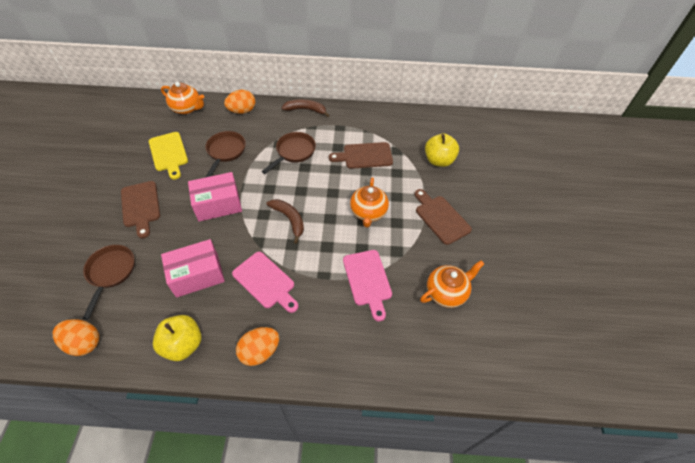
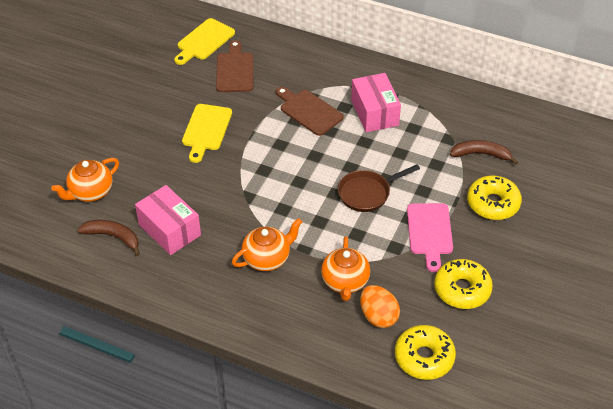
brown cutting board: 3 -> 2
brown pan: 3 -> 1
orange egg: 3 -> 1
pink cutting board: 2 -> 1
yellow apple: 2 -> 0
yellow cutting board: 1 -> 2
yellow donut: 0 -> 3

